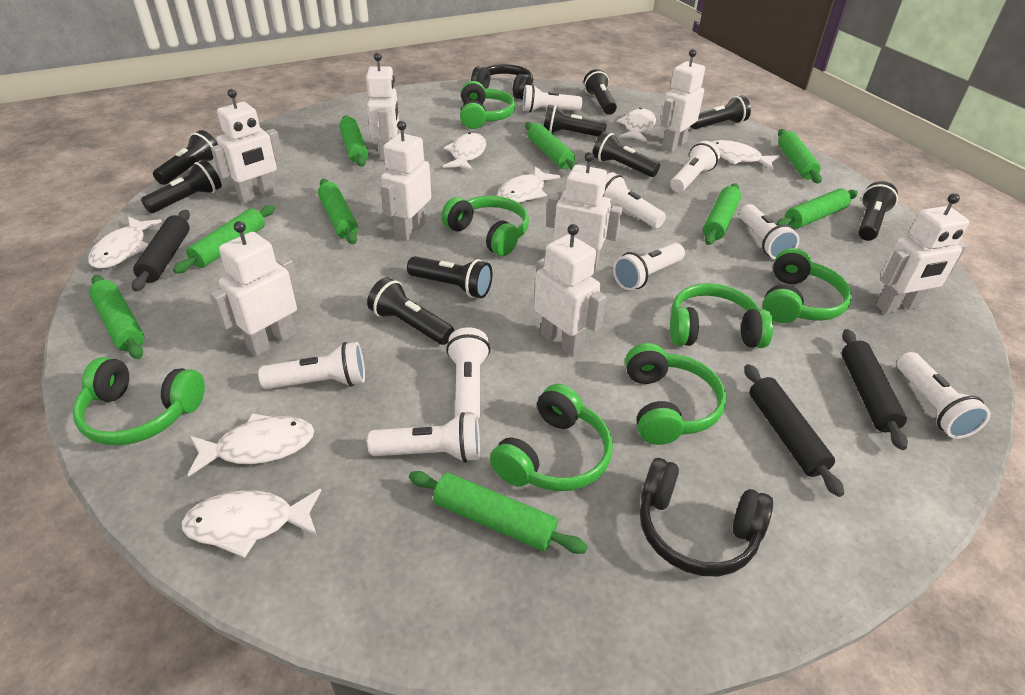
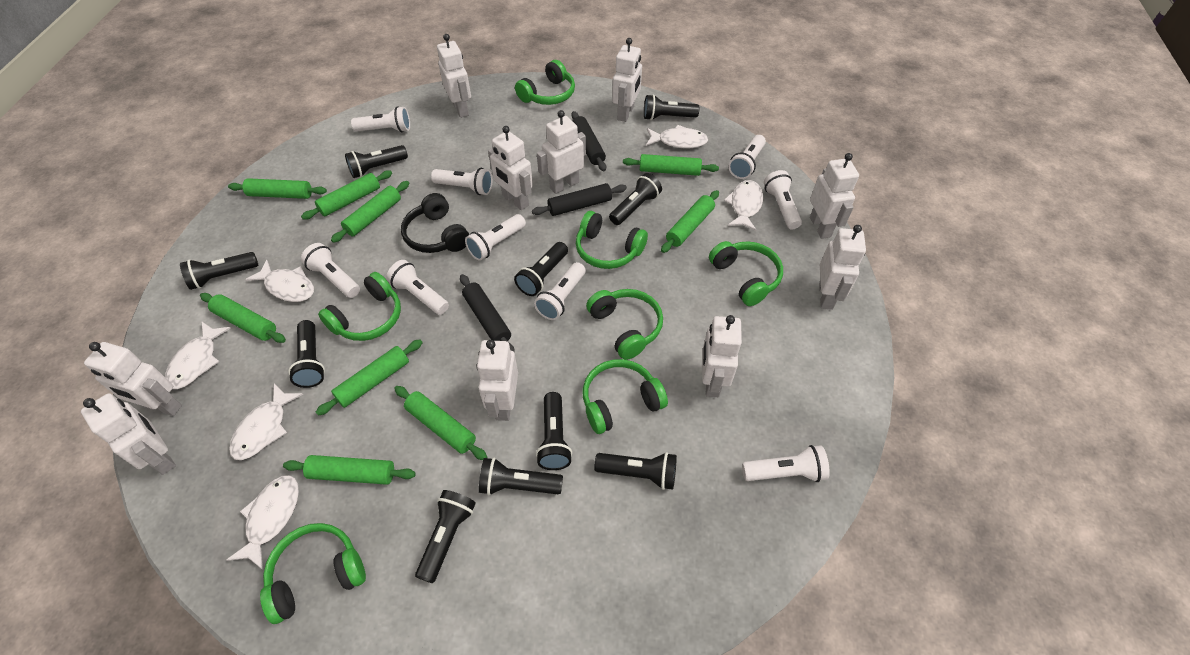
black flashlight: 9 -> 10
black headphones: 2 -> 1
white fish: 7 -> 6
white robot: 8 -> 10

